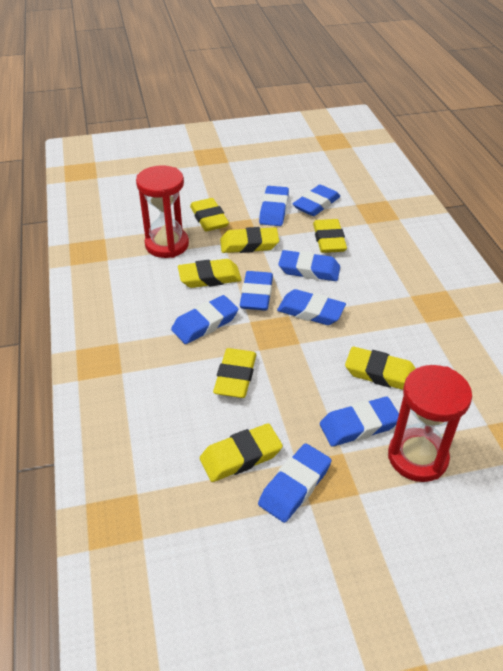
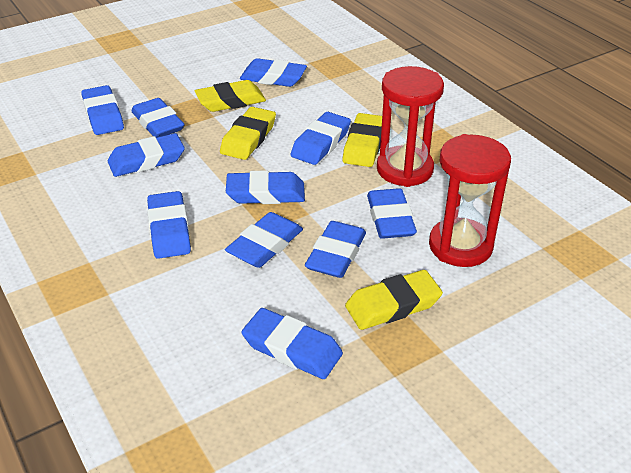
blue eraser: 8 -> 11
yellow eraser: 7 -> 4

